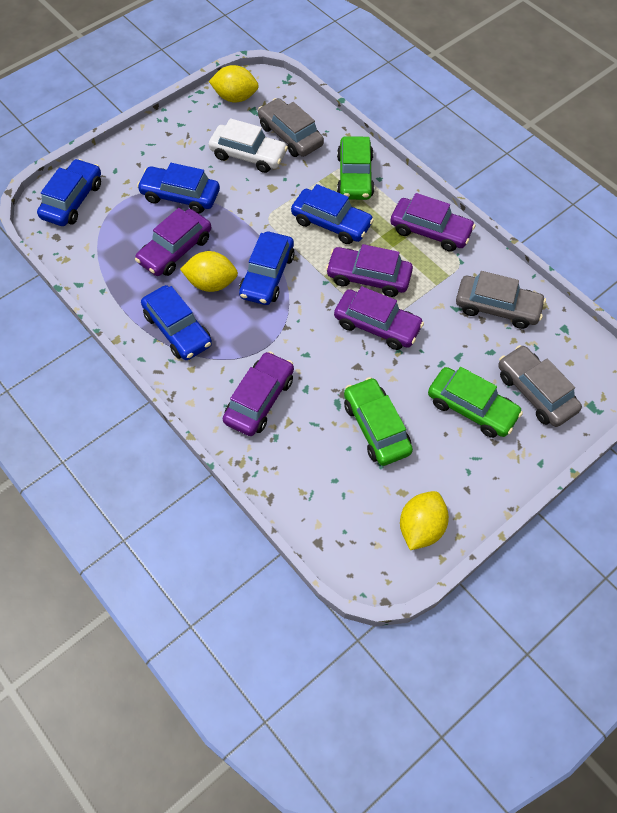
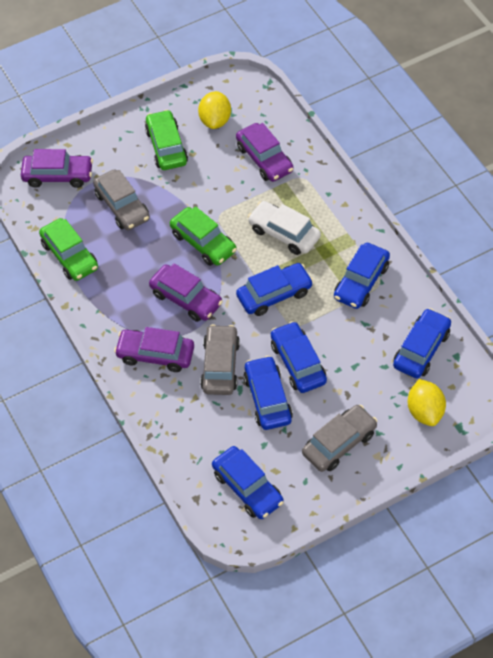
blue car: 5 -> 6
purple car: 5 -> 4
yellow lemon: 3 -> 2

